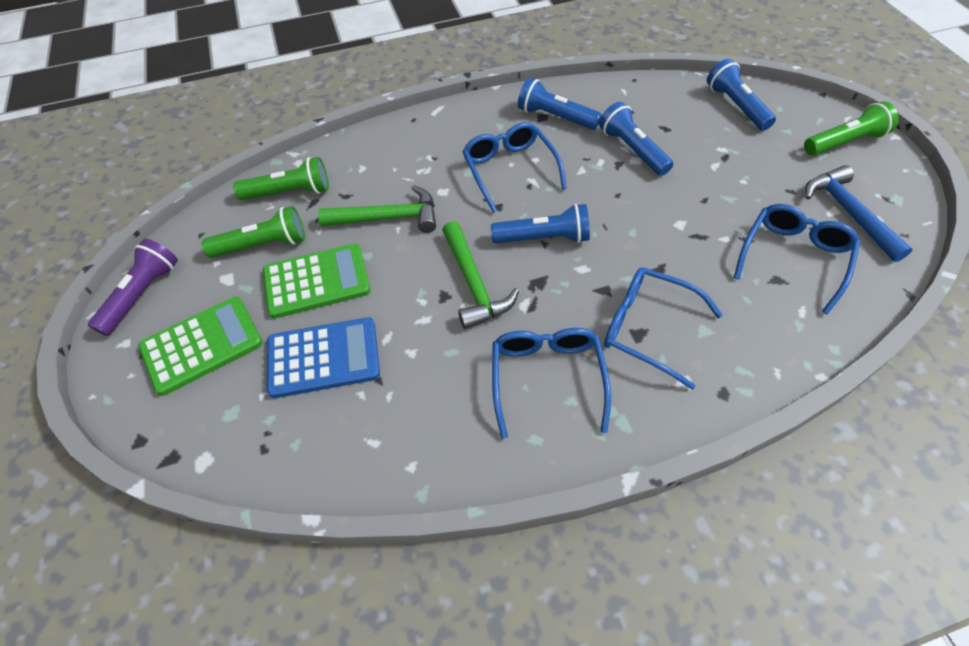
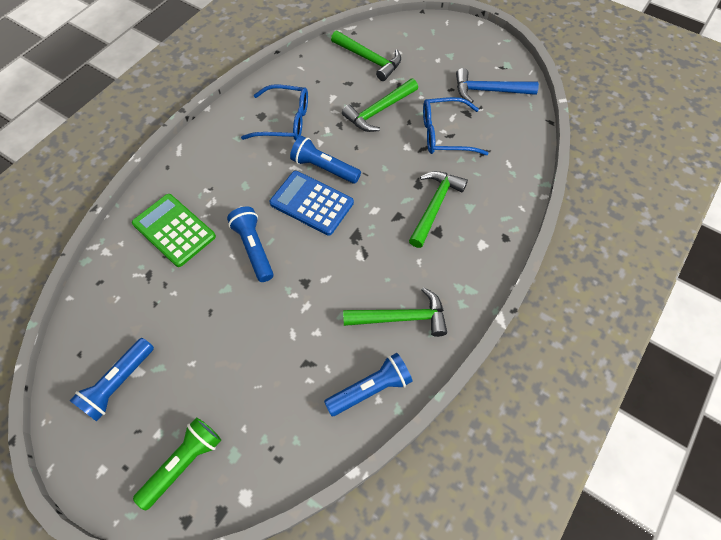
blue glasses: 4 -> 2
green calculator: 2 -> 1
green flashlight: 3 -> 1
green hammer: 2 -> 4
purple flashlight: 1 -> 0

